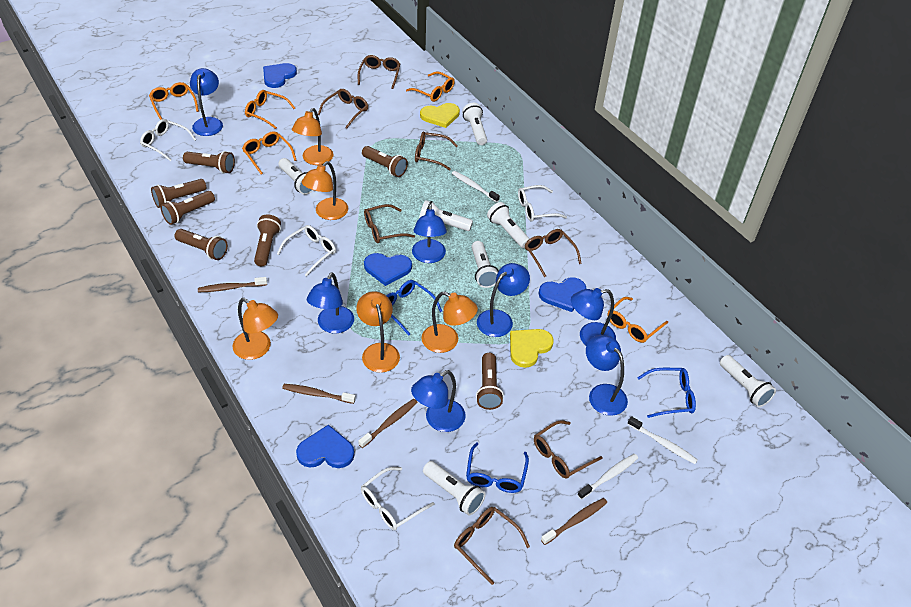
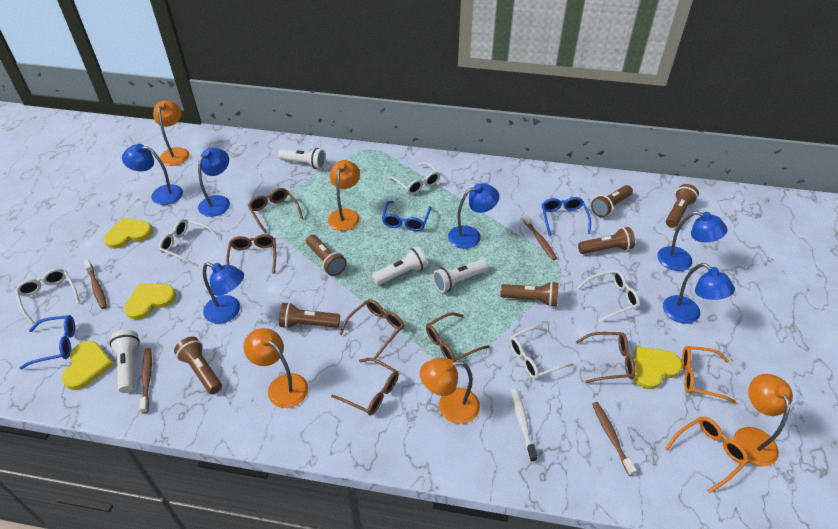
blue heart: 4 -> 0
blue lamp: 7 -> 6
brown glasses: 7 -> 6
orange glasses: 5 -> 2
white flashlight: 7 -> 4
white glasses: 4 -> 5
white toothbrush: 3 -> 1
yellow heart: 2 -> 4

